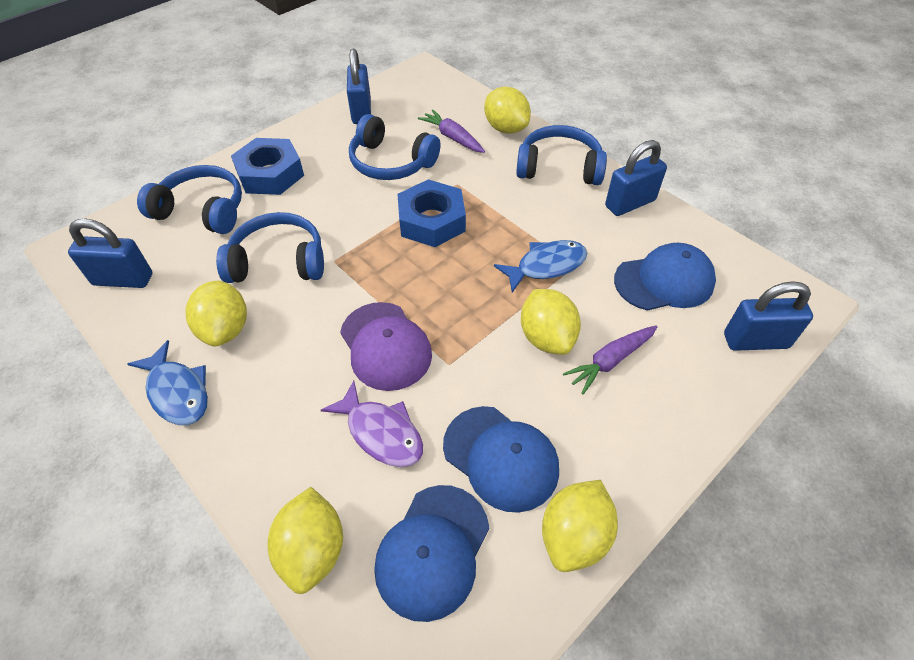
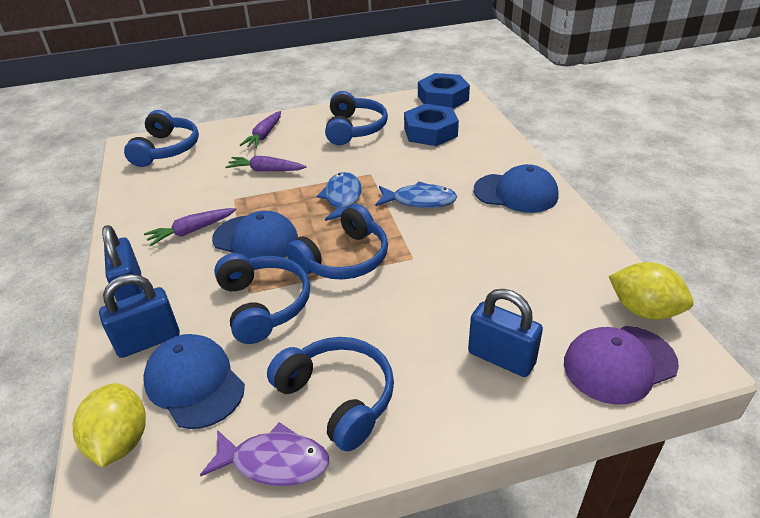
blue headphones: 4 -> 5
blue padlock: 4 -> 3
purple carrot: 2 -> 3
yellow lemon: 5 -> 2

